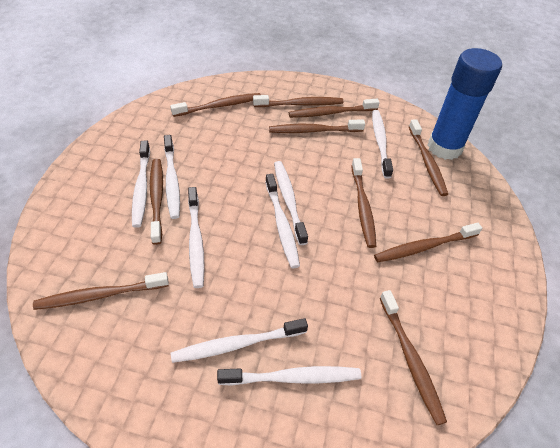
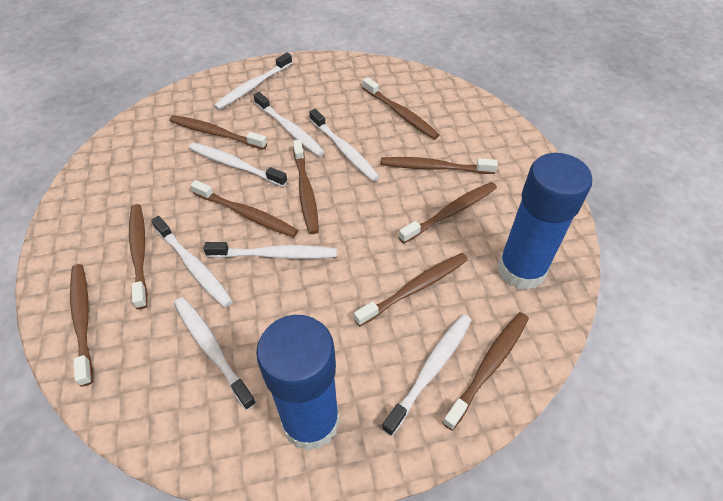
blue glue stick: 1 -> 2

